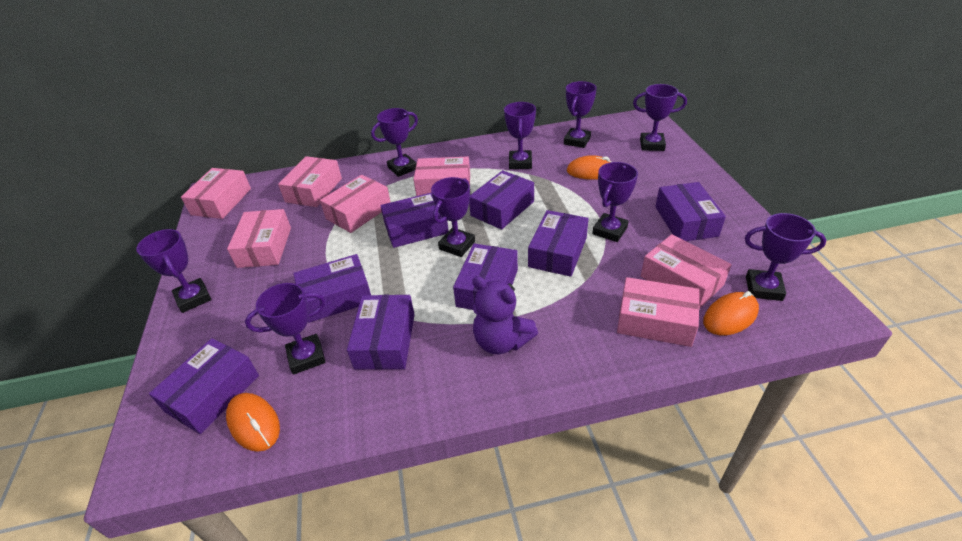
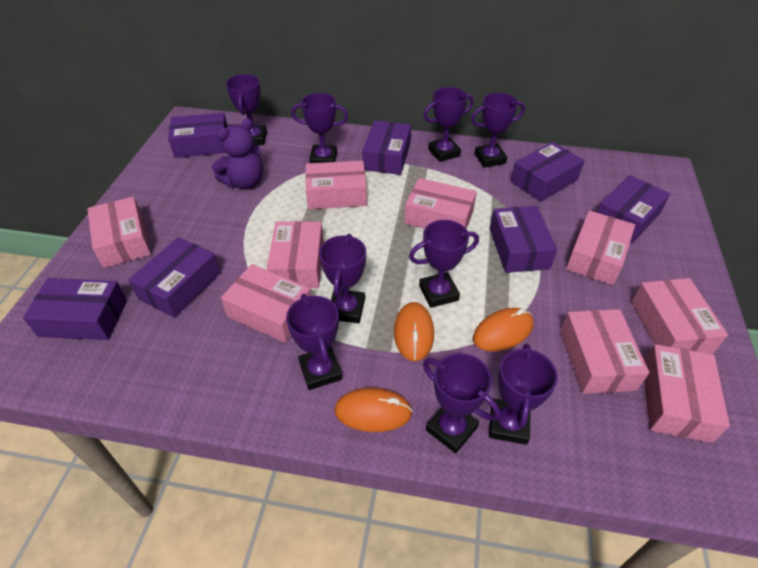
pink box: 7 -> 9
purple box: 8 -> 7

